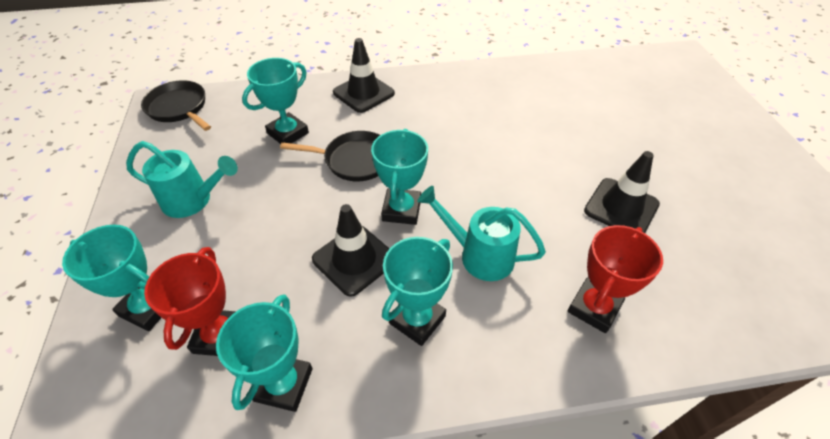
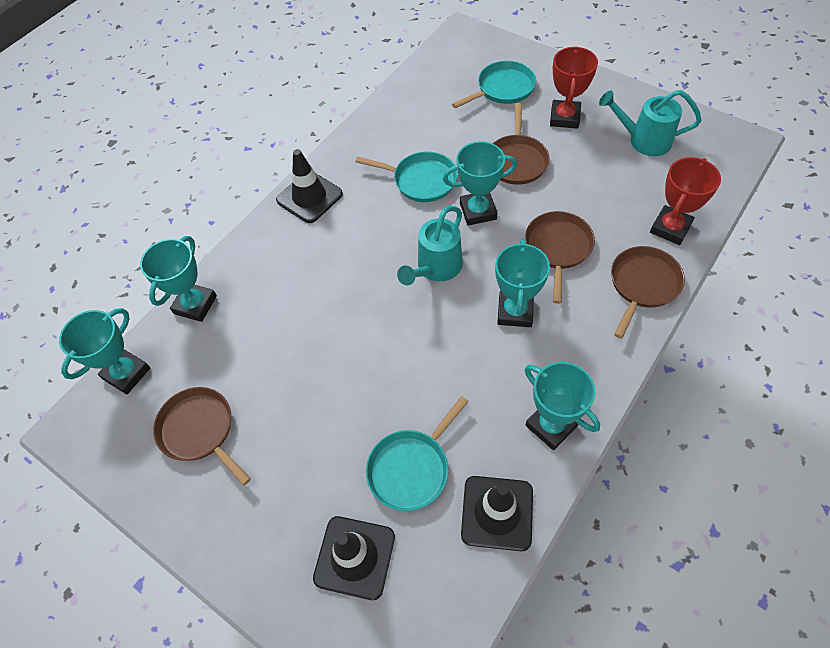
black pan: 2 -> 0
brown pan: 0 -> 4
turquoise pan: 0 -> 3

